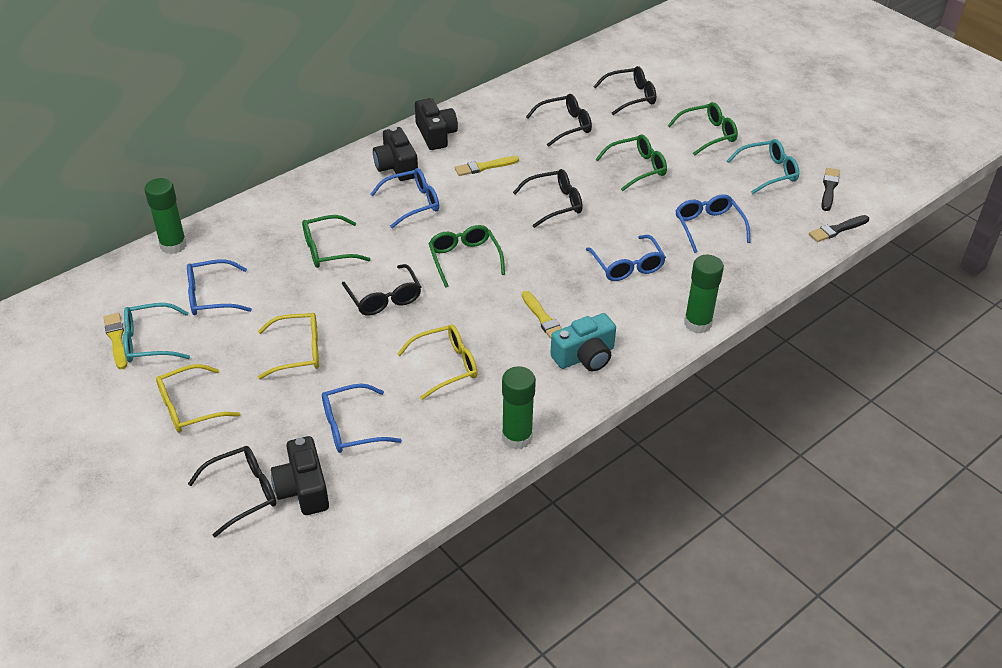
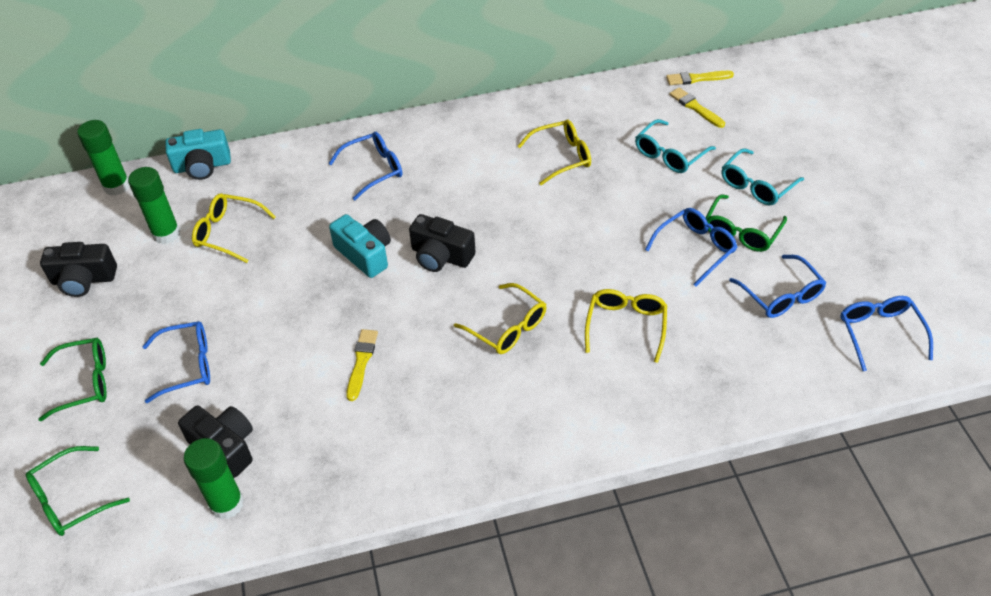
black brush: 2 -> 0
black glasses: 5 -> 0
green glasses: 4 -> 3
turquoise camera: 1 -> 2
yellow glasses: 3 -> 4

